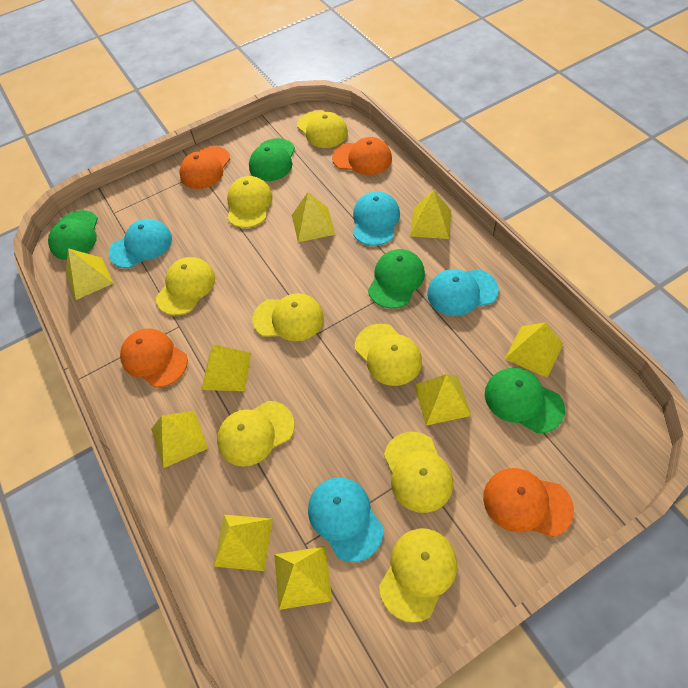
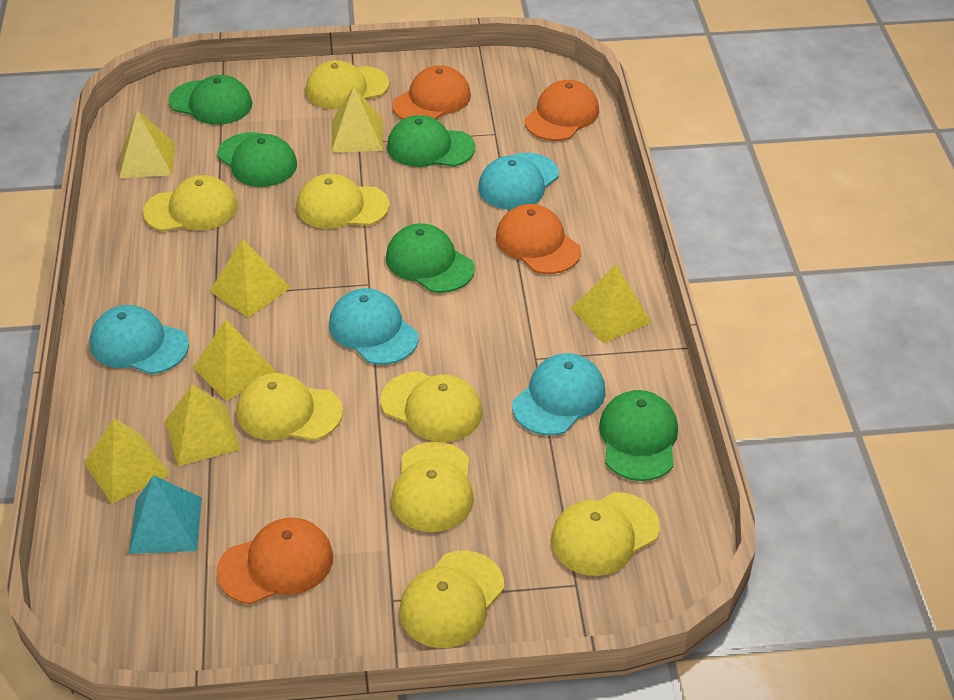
green cap: 4 -> 5
turquoise pyramid: 0 -> 1
yellow pyramid: 9 -> 7

